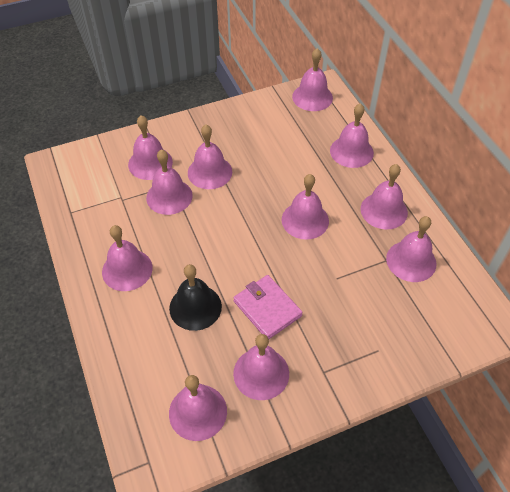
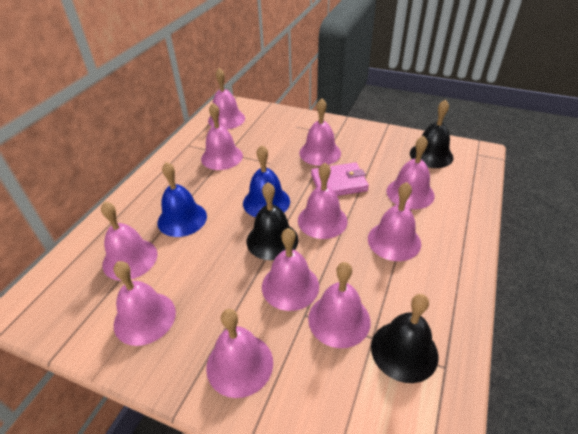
black bell: 1 -> 3
blue bell: 0 -> 2

